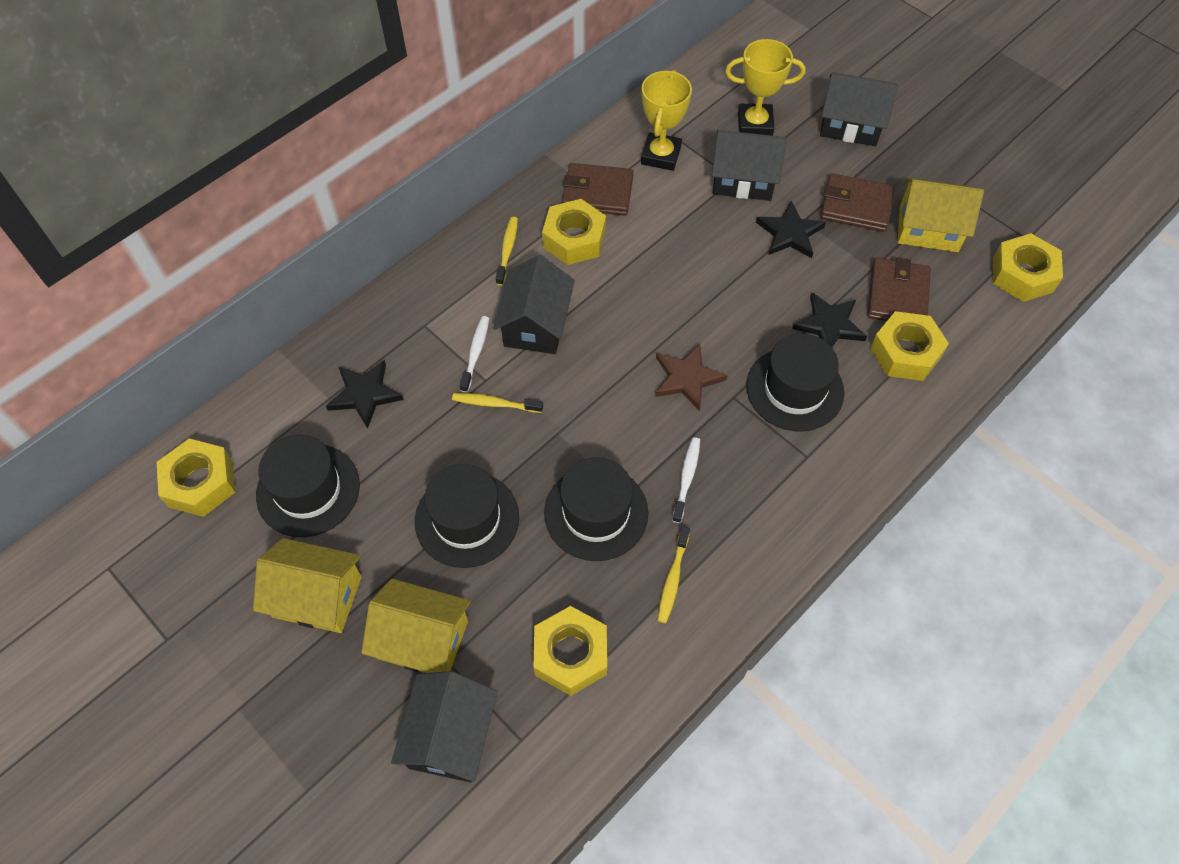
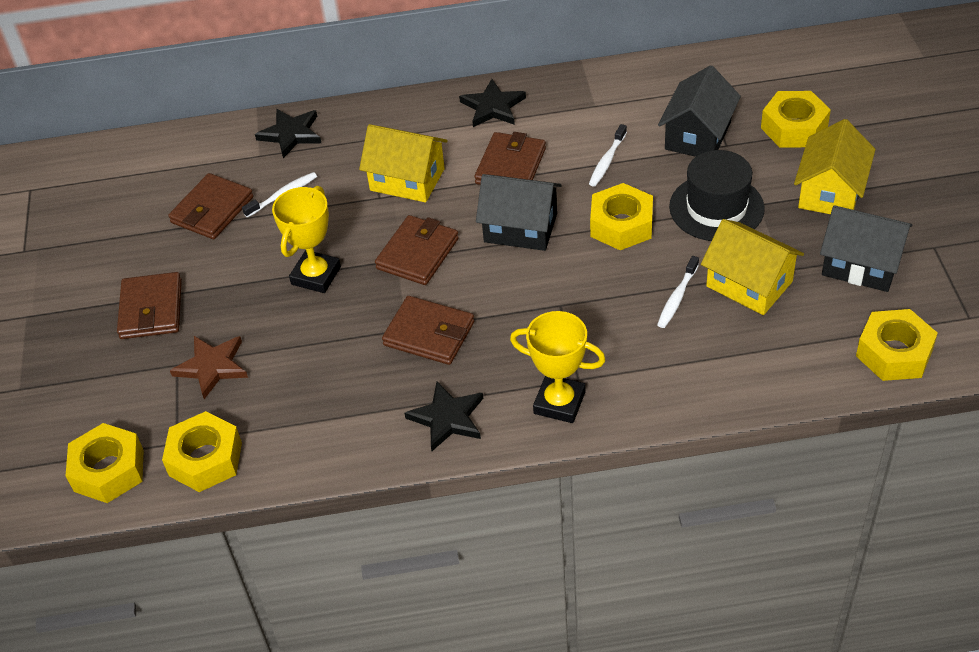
black hat: 4 -> 1
black house: 4 -> 3
brown wallet: 3 -> 5
white toothbrush: 2 -> 3
yellow toothbrush: 3 -> 0

